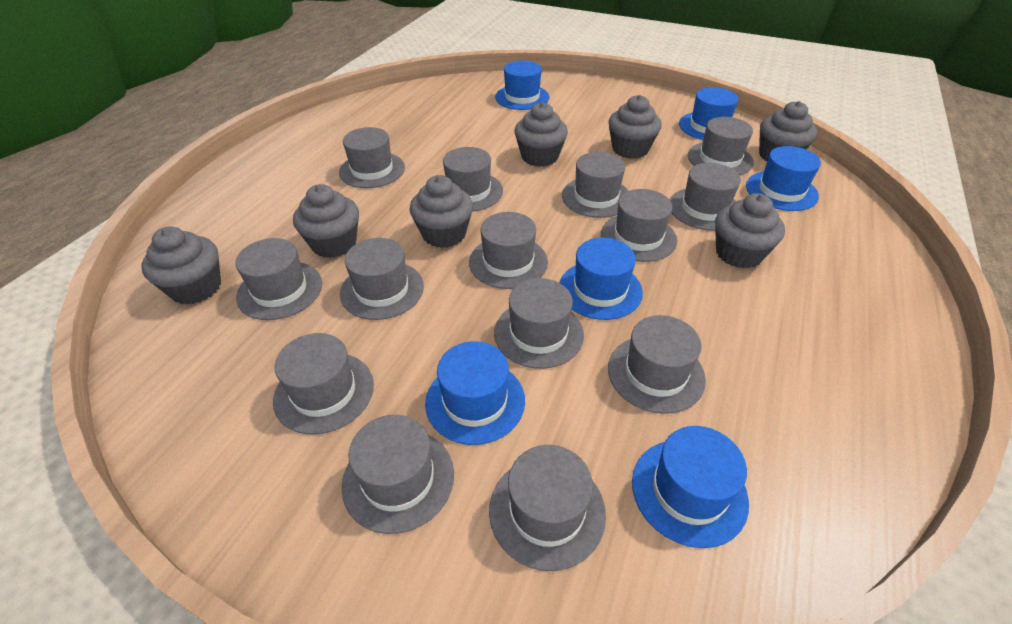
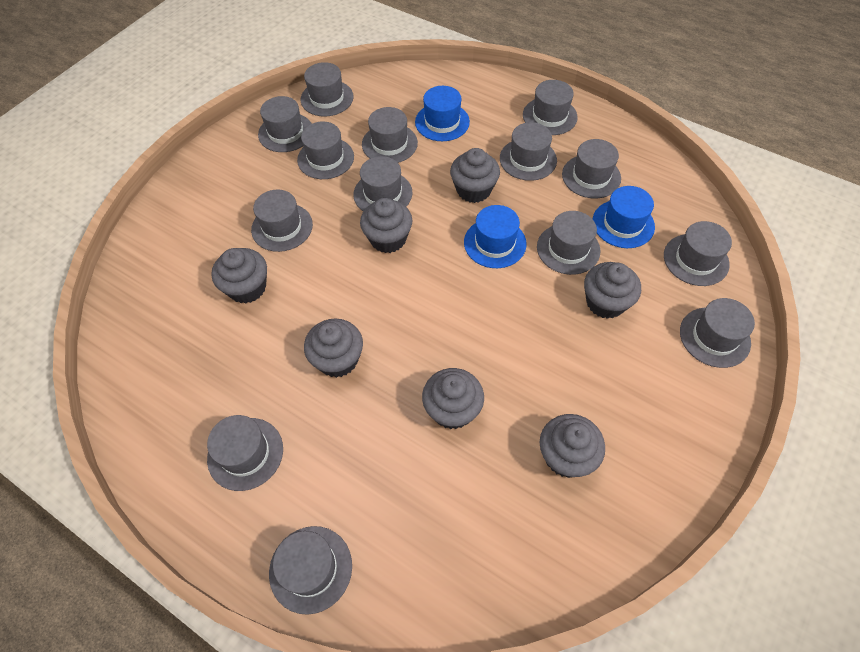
blue hat: 6 -> 3

